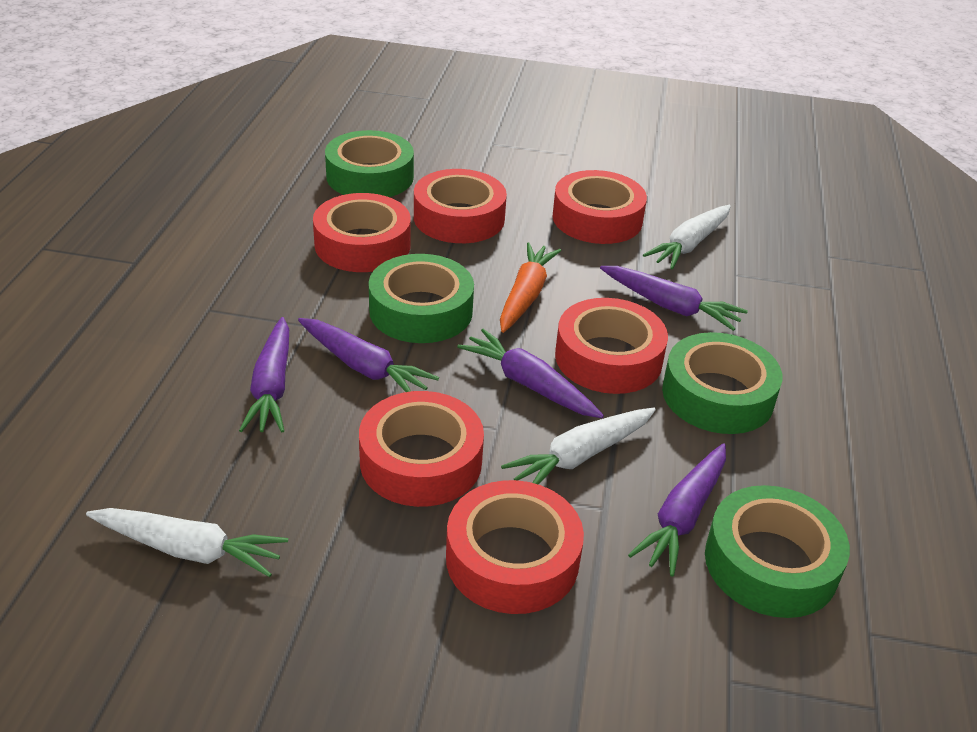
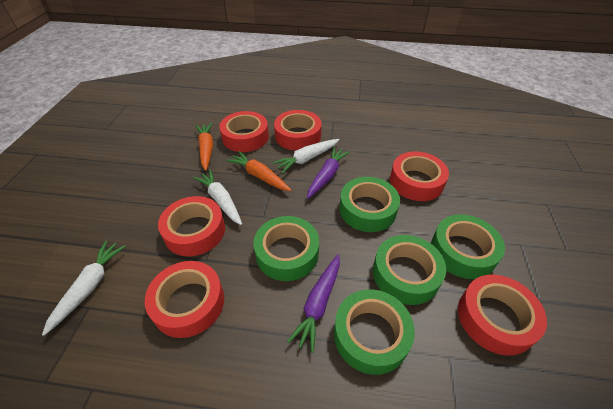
green tape: 4 -> 5
orange carrot: 1 -> 2
purple carrot: 5 -> 2

